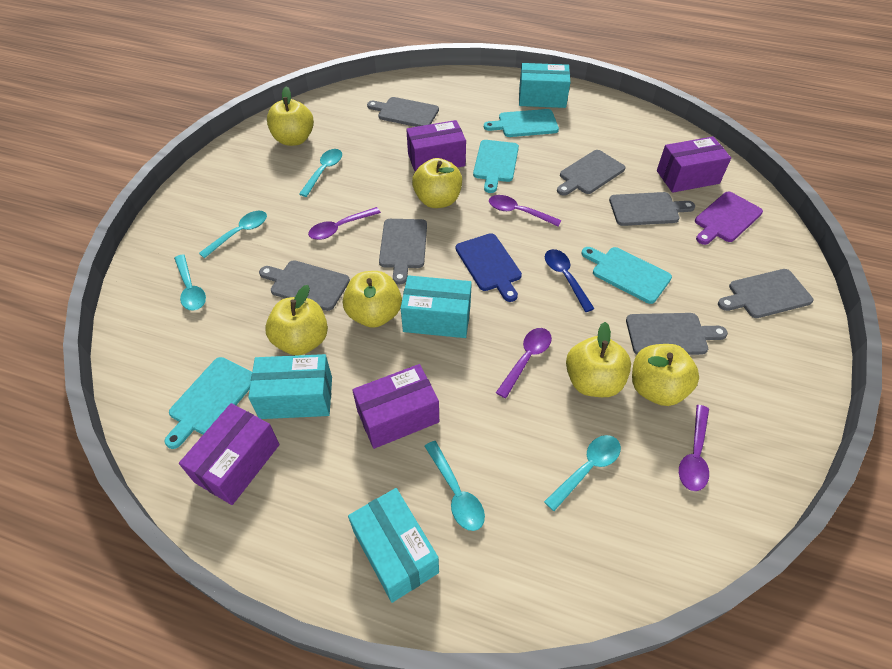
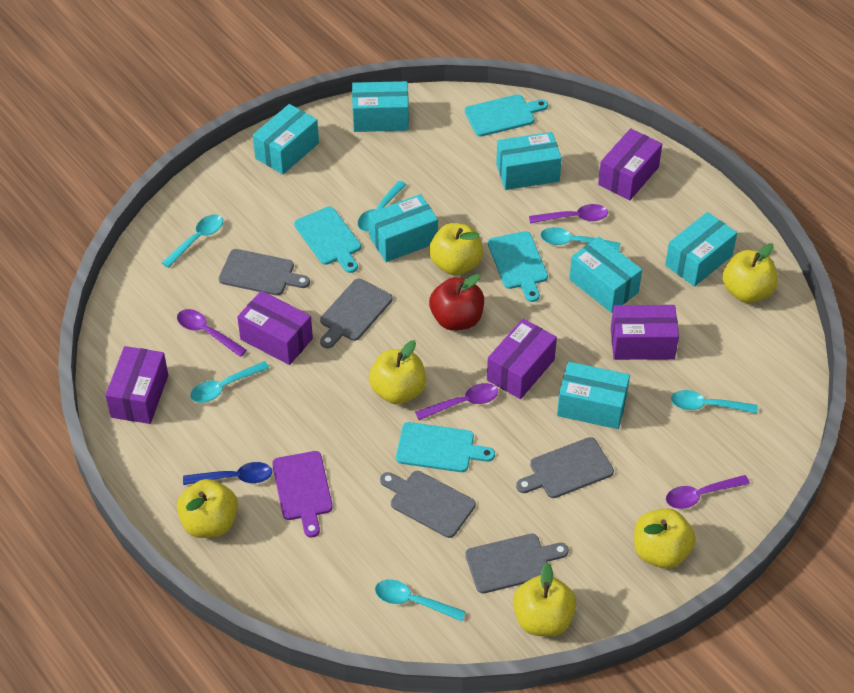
blue cutting board: 1 -> 0
grey cutting board: 7 -> 5
purple box: 4 -> 5
red apple: 0 -> 1
turquoise box: 4 -> 7
turquoise spoon: 5 -> 6

